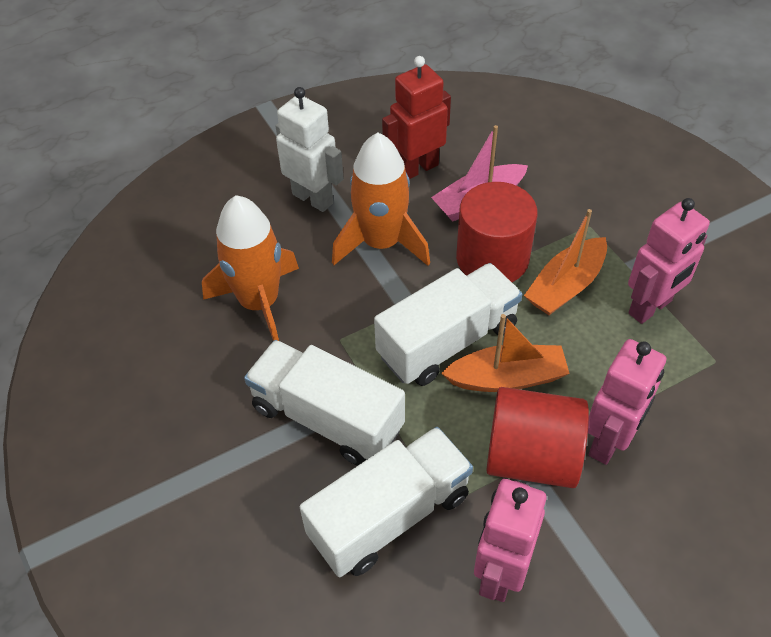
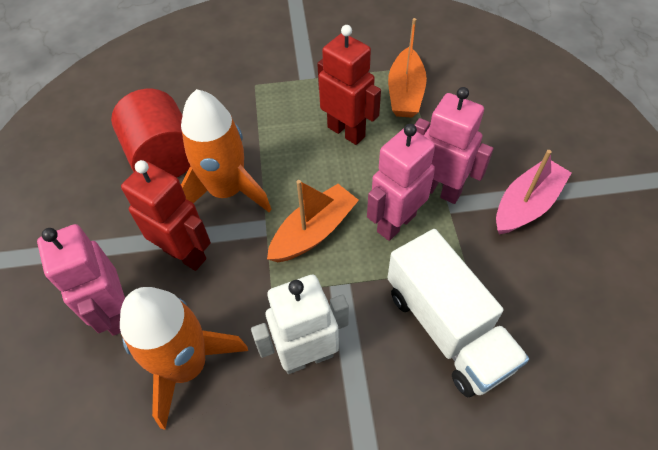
red cylinder: 2 -> 1
red robot: 1 -> 2
white truck: 3 -> 1

